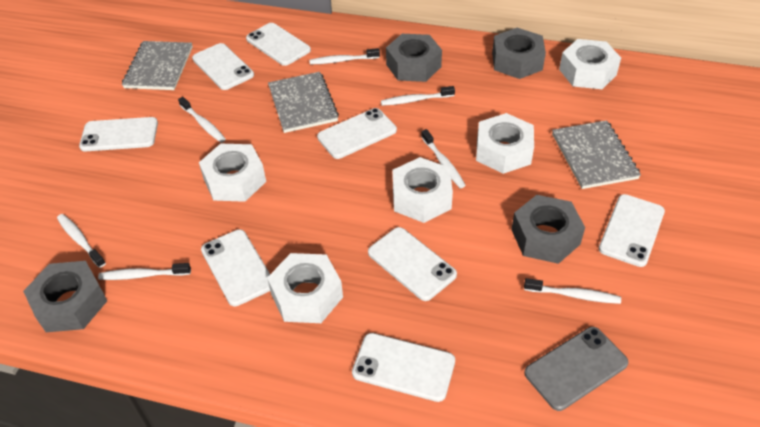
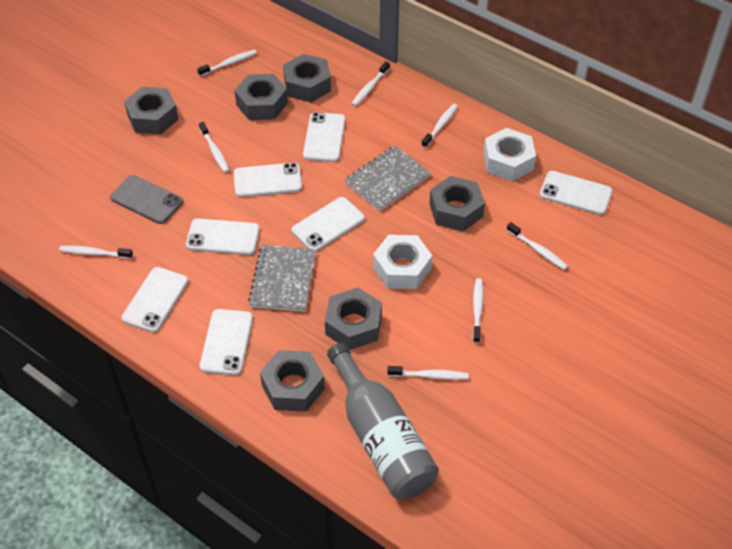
grey bottle: 0 -> 1
grey notebook: 3 -> 2
grey nut: 4 -> 6
white nut: 5 -> 2
white phone: 8 -> 7
white toothbrush: 7 -> 8

